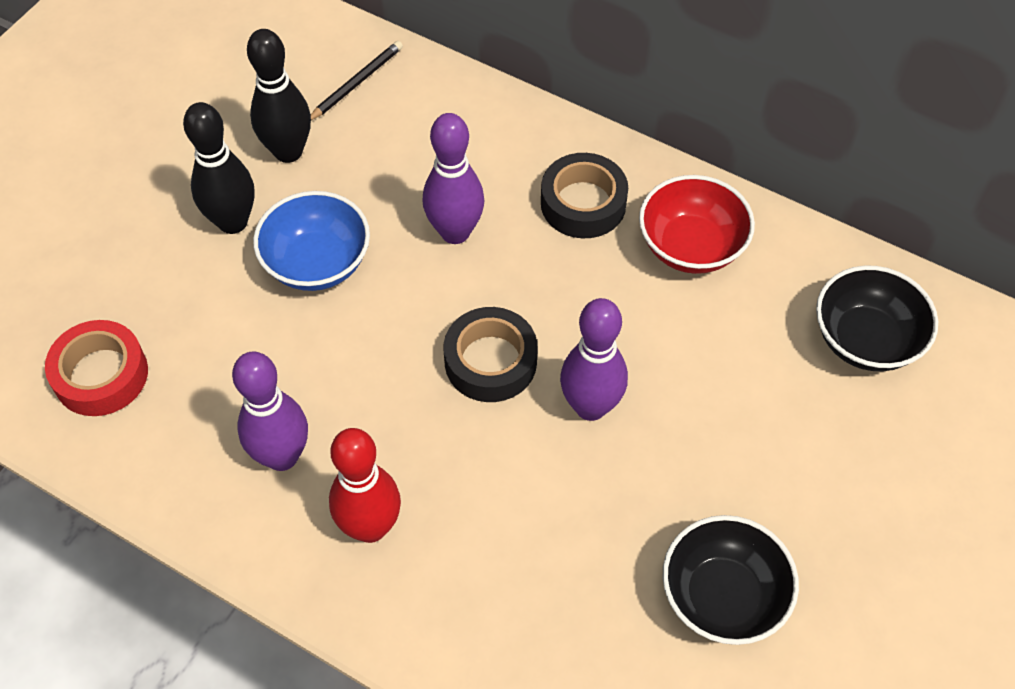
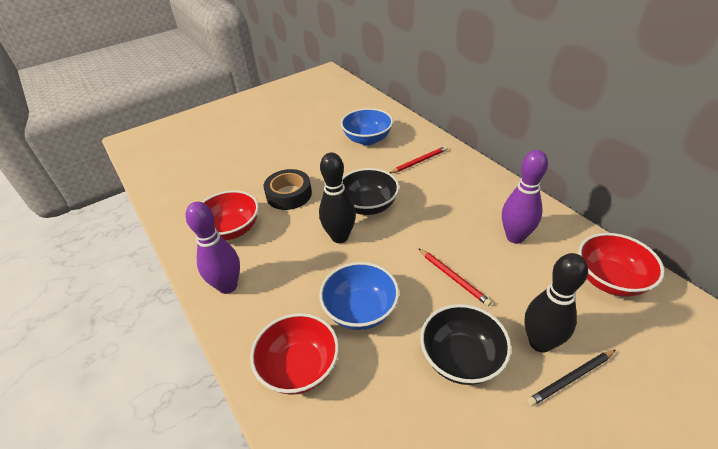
black tape: 2 -> 1
blue bowl: 1 -> 2
purple bowling pin: 3 -> 2
red bowl: 1 -> 3
red bowling pin: 1 -> 0
red pencil: 0 -> 2
red tape: 1 -> 0

